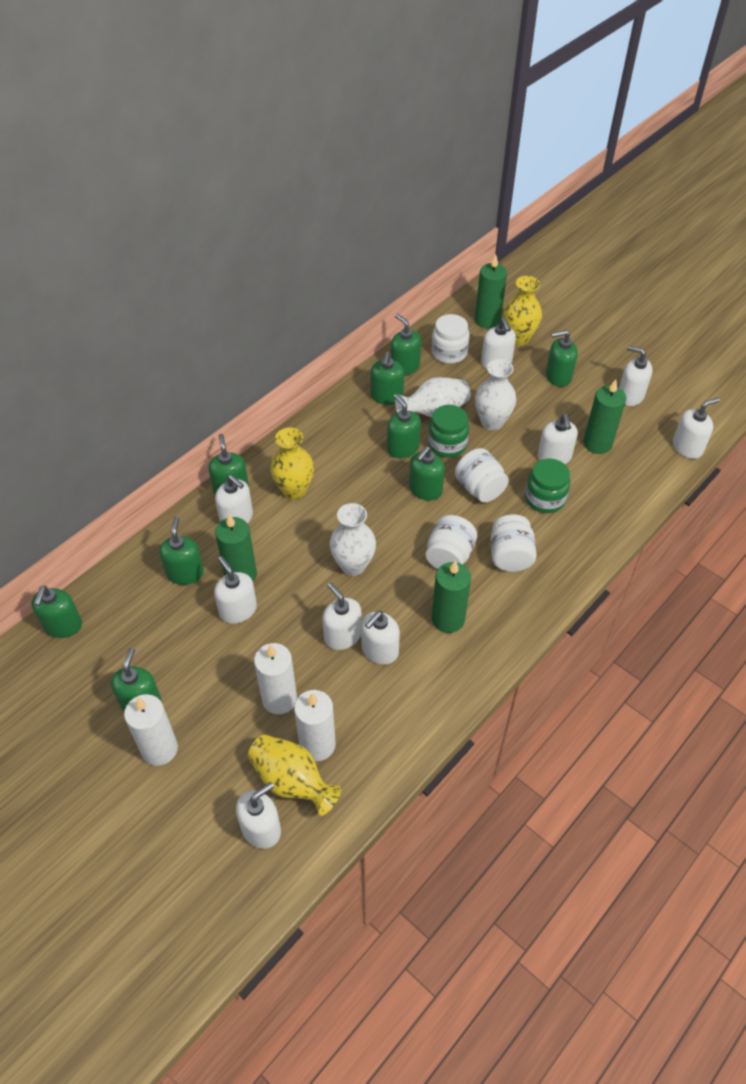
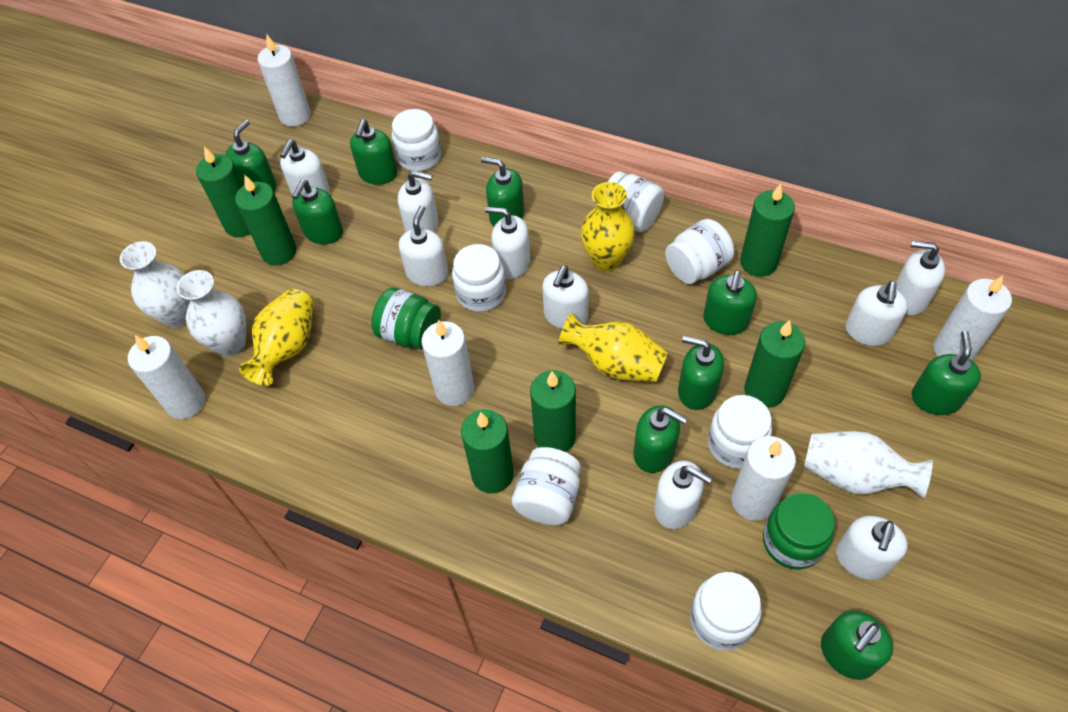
green candle: 4 -> 6
white candle: 3 -> 5
white jar: 4 -> 7

